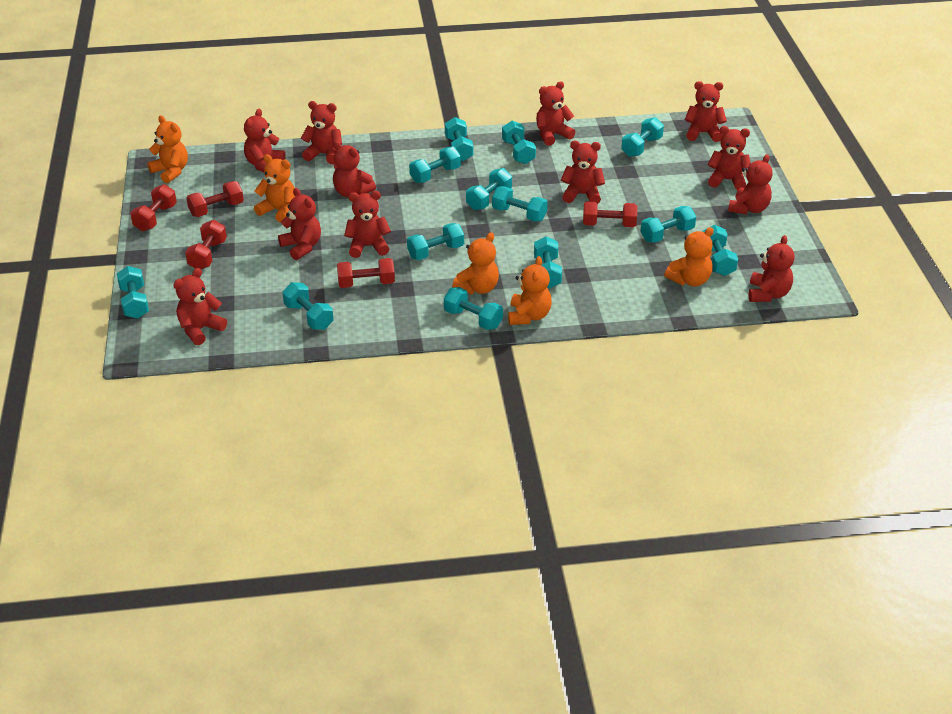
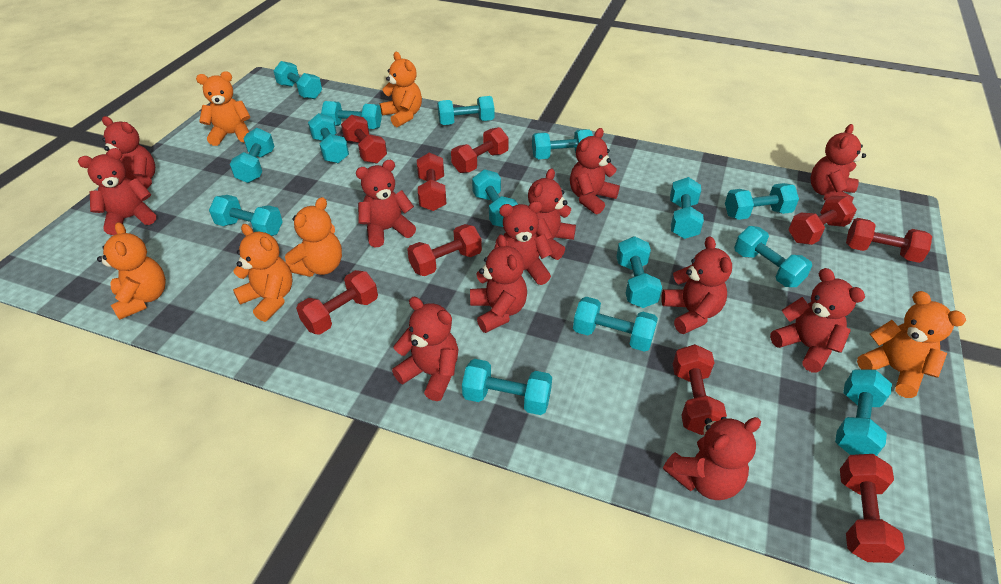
orange teddy bear: 5 -> 6
red dumbbell: 5 -> 9
turquoise dumbbell: 13 -> 15

